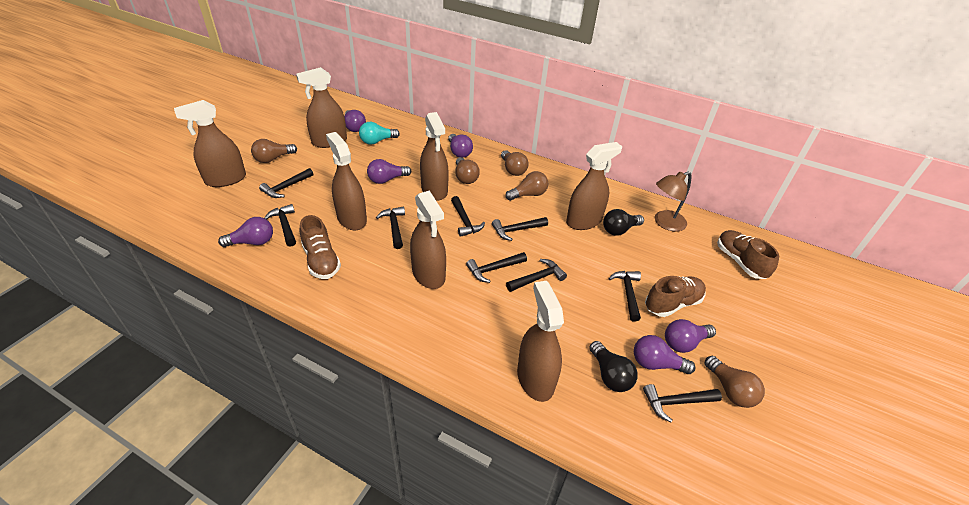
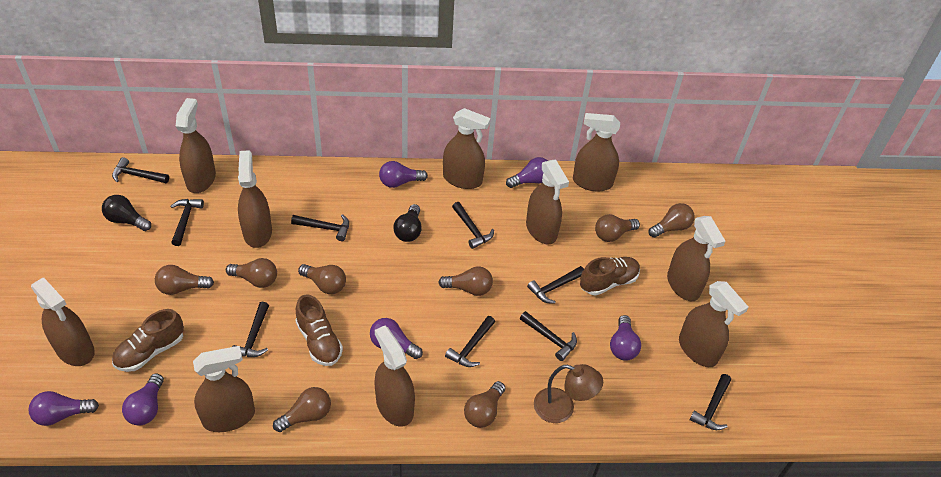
brown light bulb: 5 -> 8
brown spray bottle: 7 -> 10
turquoise light bulb: 1 -> 0

